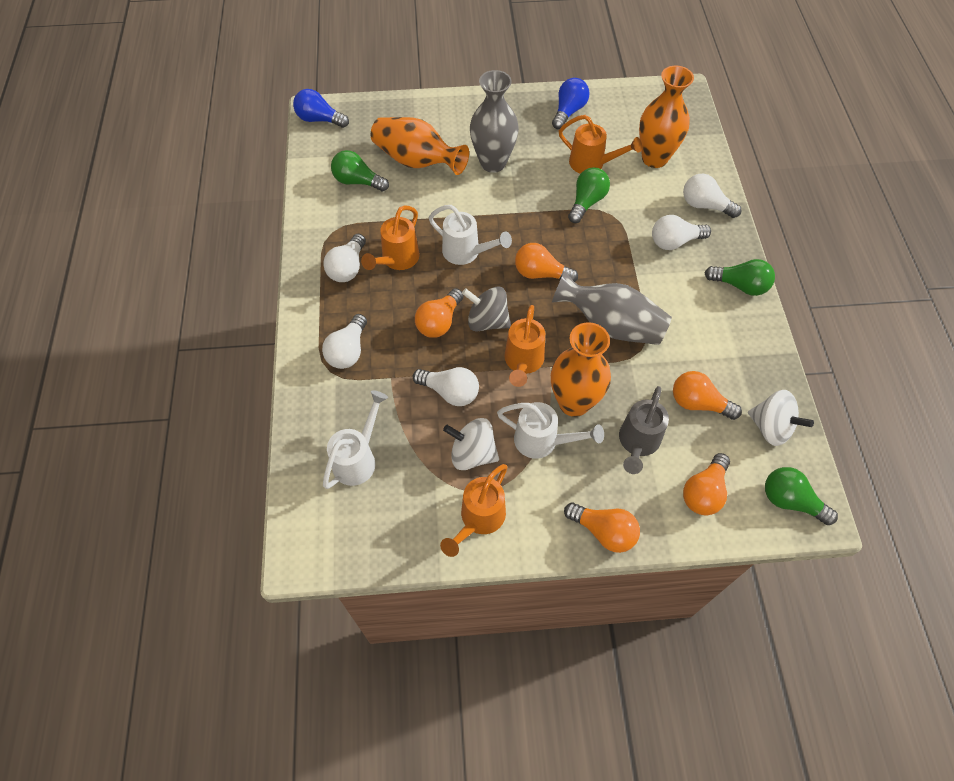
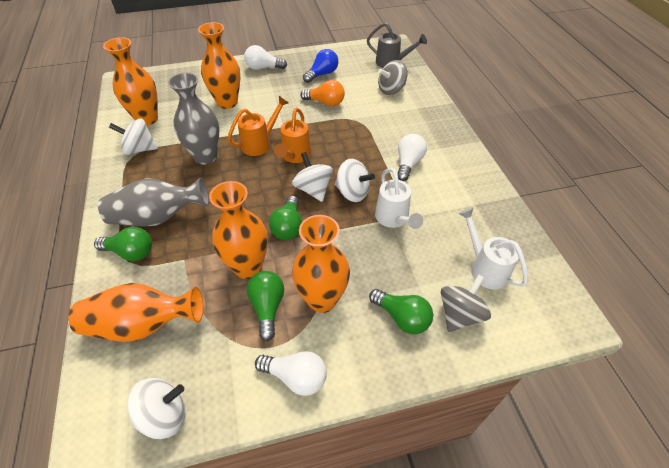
blue light bulb: 2 -> 1
grey spinning top: 1 -> 2
orange light bulb: 5 -> 1
orange vase: 3 -> 5
orange watering can: 4 -> 2
white light bulb: 5 -> 3
white spinning top: 2 -> 4
white watering can: 3 -> 2

